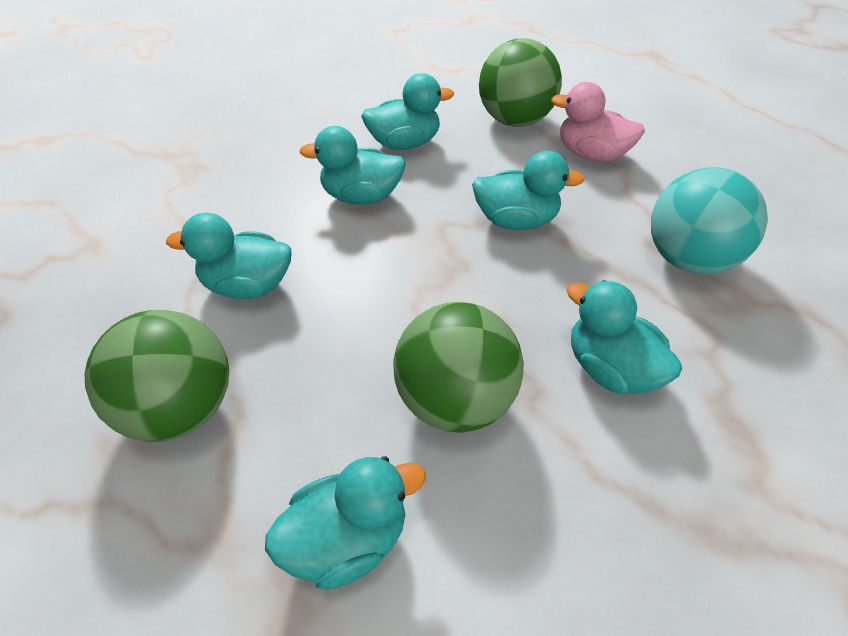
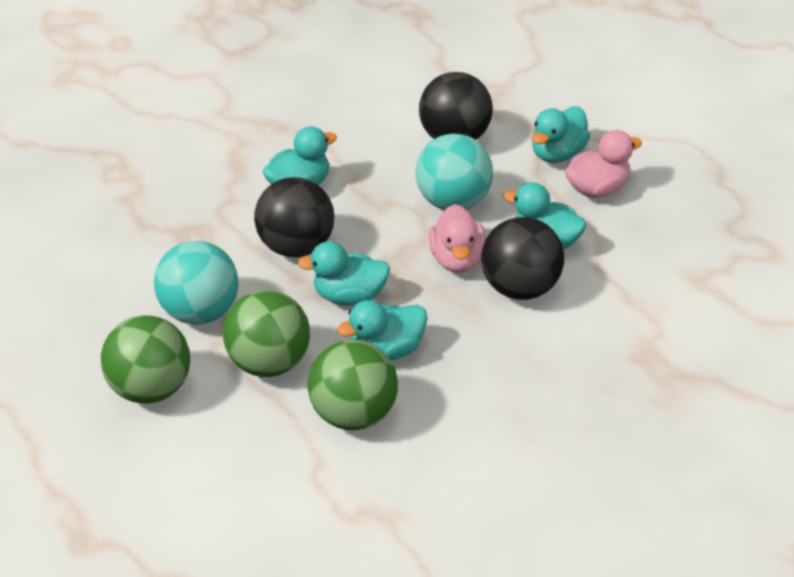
black ball: 0 -> 3
pink duck: 1 -> 2
turquoise ball: 1 -> 2
turquoise duck: 6 -> 5

